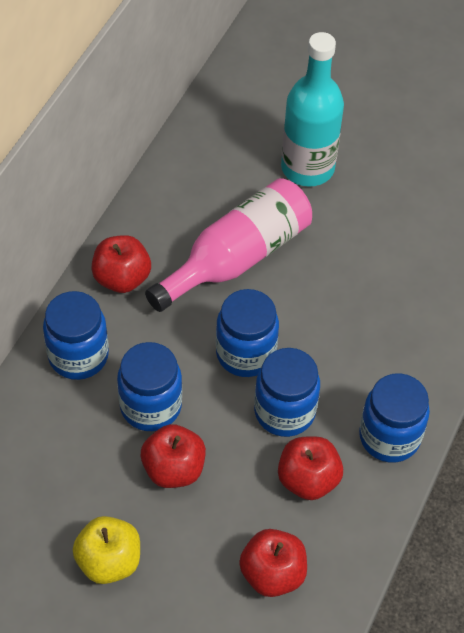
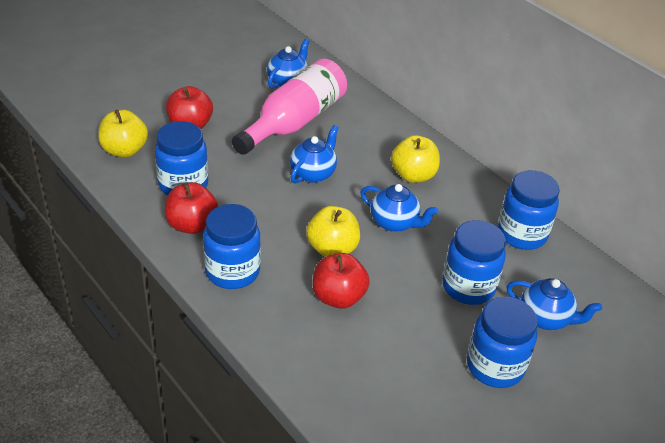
blue teapot: 0 -> 4
red apple: 4 -> 3
turquoise bottle: 1 -> 0
yellow apple: 1 -> 3

